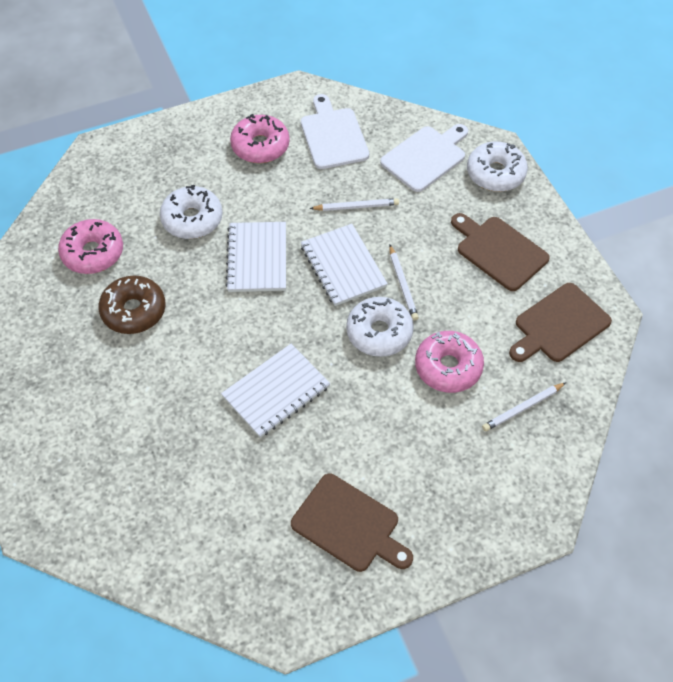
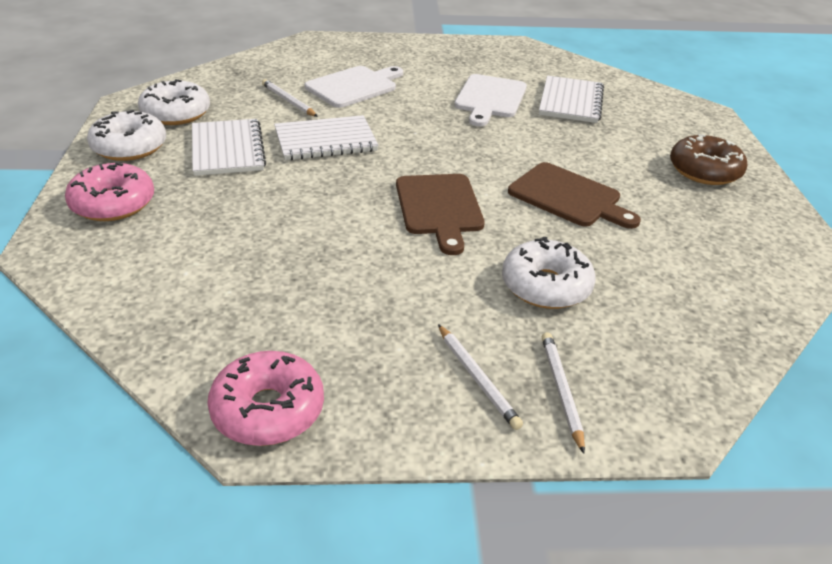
brown cutting board: 3 -> 2
pink donut: 3 -> 2

